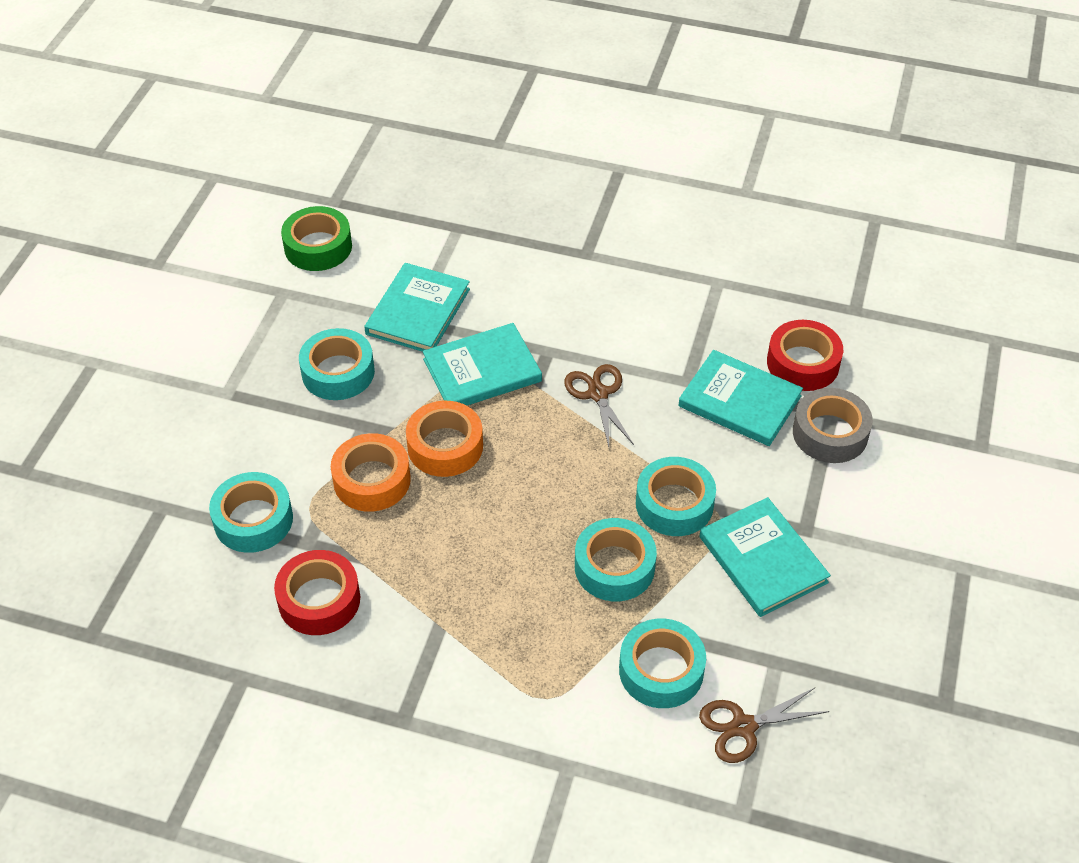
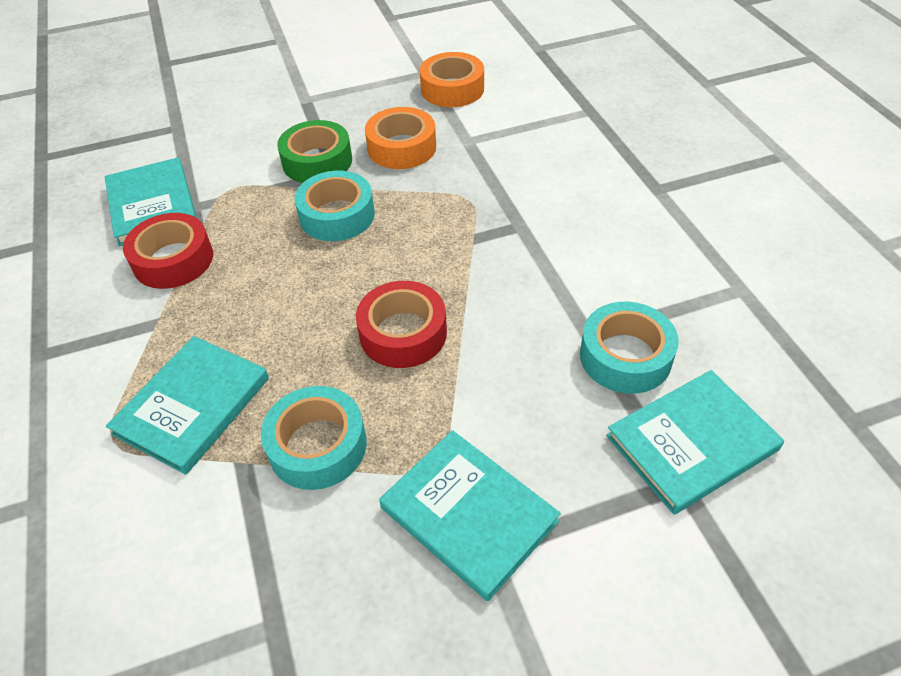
brown scissors: 2 -> 0
grey tape: 1 -> 0
turquoise tape: 5 -> 3

